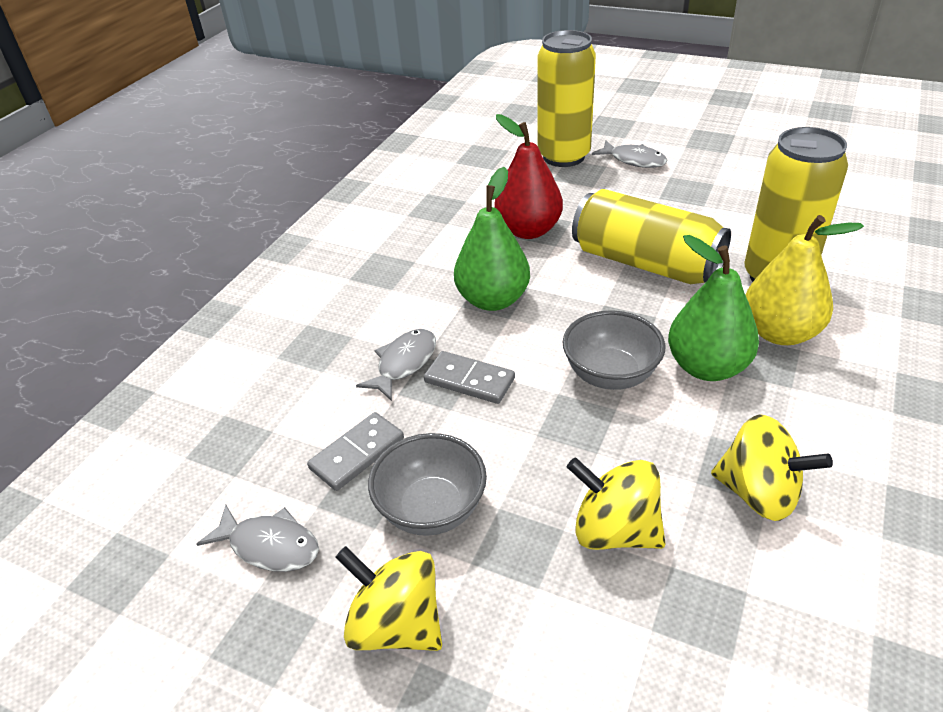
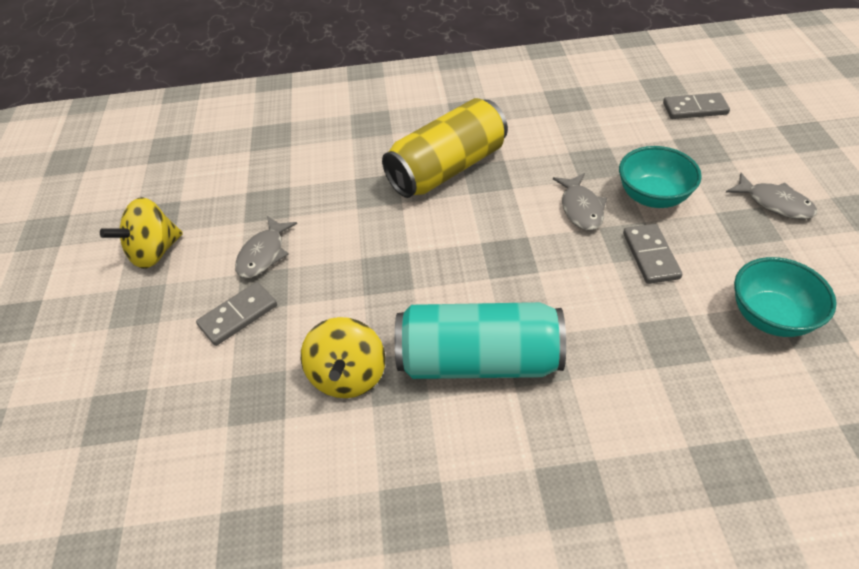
green pear: 2 -> 0
grey bowl: 2 -> 0
grey domino: 2 -> 3
red pear: 1 -> 0
turquoise bowl: 0 -> 2
turquoise can: 0 -> 1
yellow can: 3 -> 1
yellow pear: 1 -> 0
yellow spinning top: 3 -> 2

